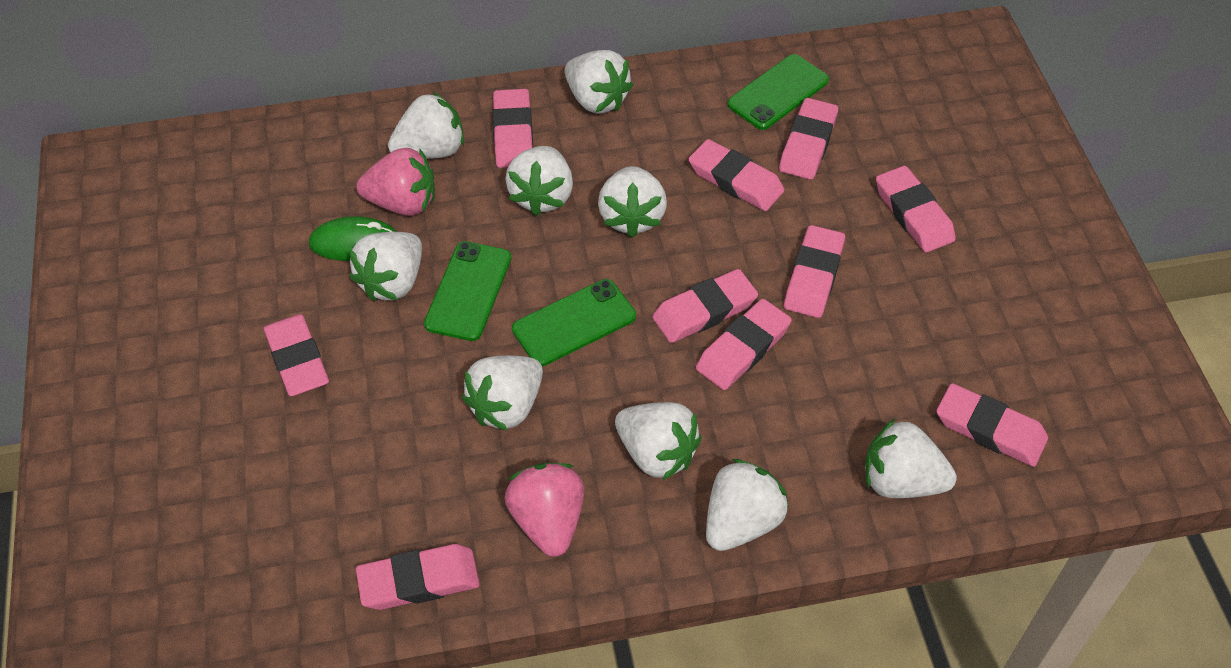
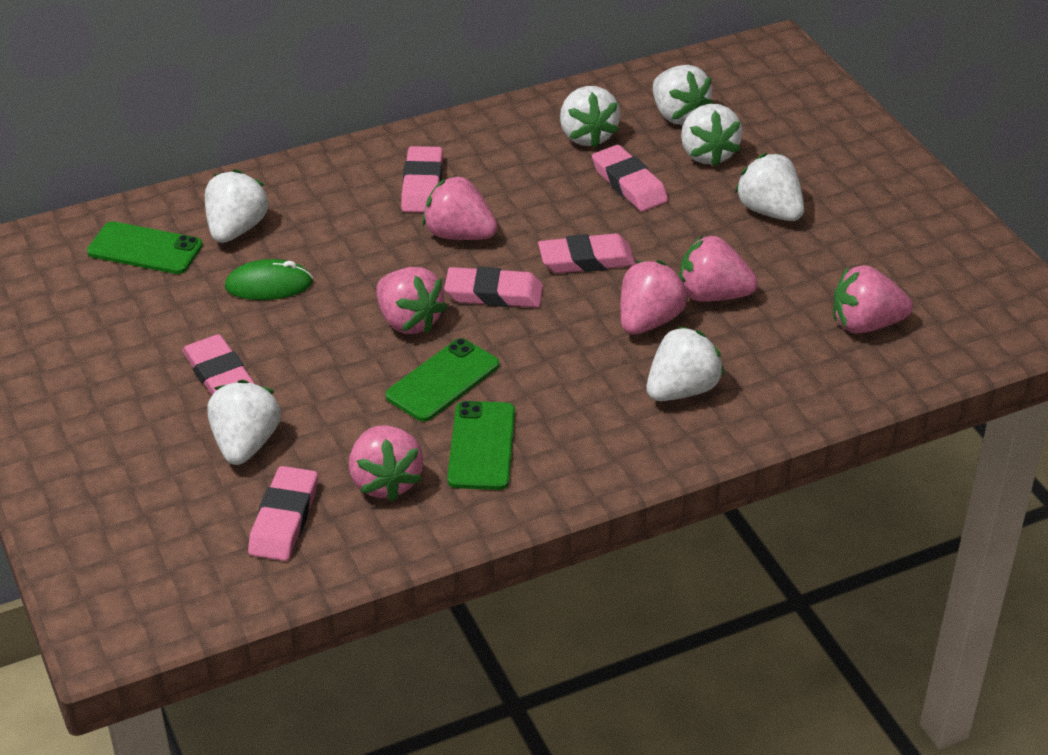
pink eraser: 10 -> 6
pink strawberry: 2 -> 6
white strawberry: 9 -> 7

